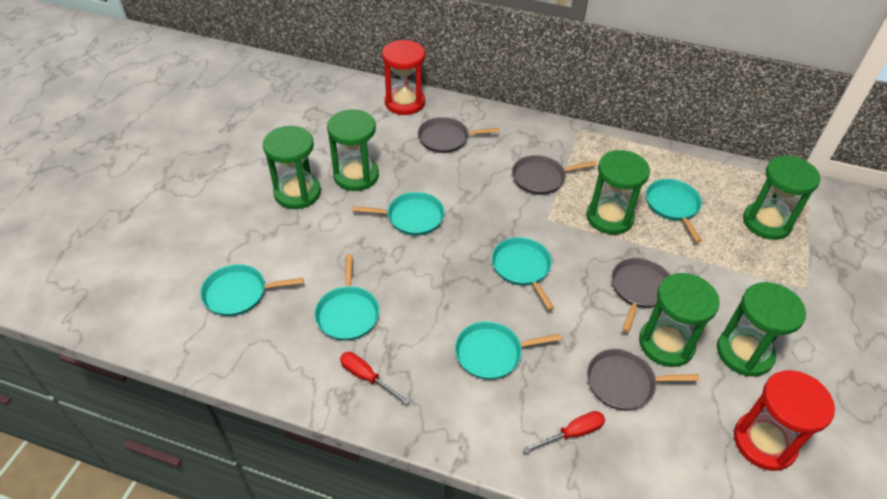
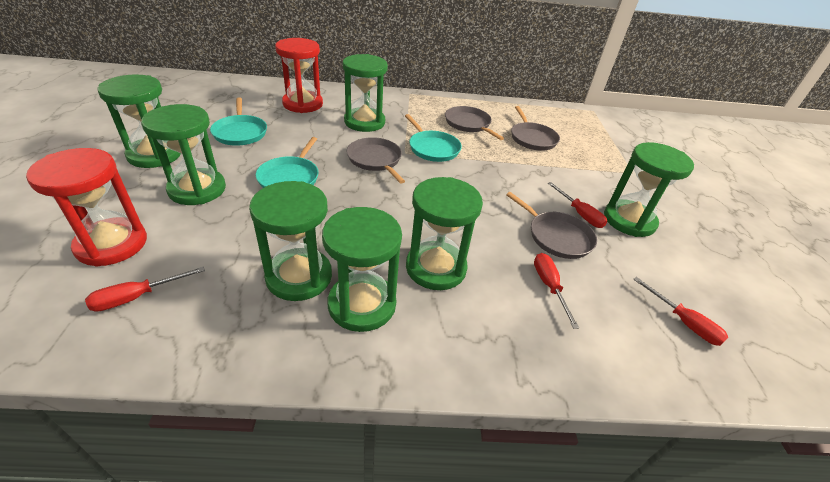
green hourglass: 6 -> 7
red screwdriver: 2 -> 4
turquoise pan: 6 -> 3

